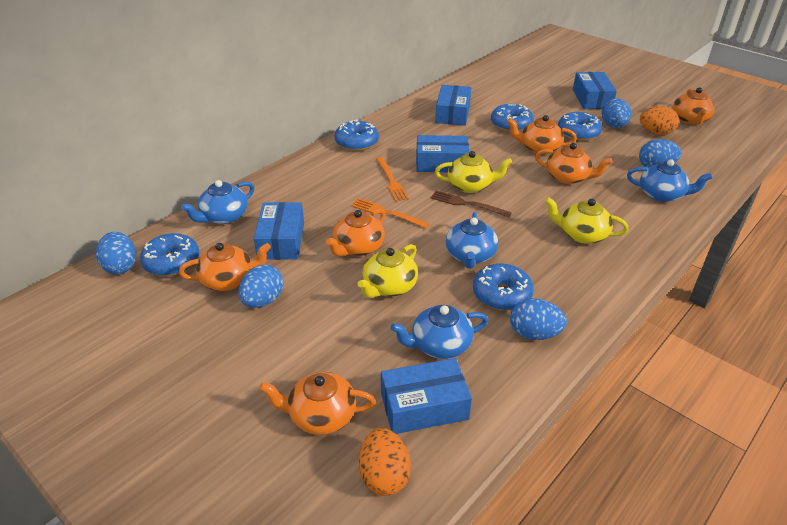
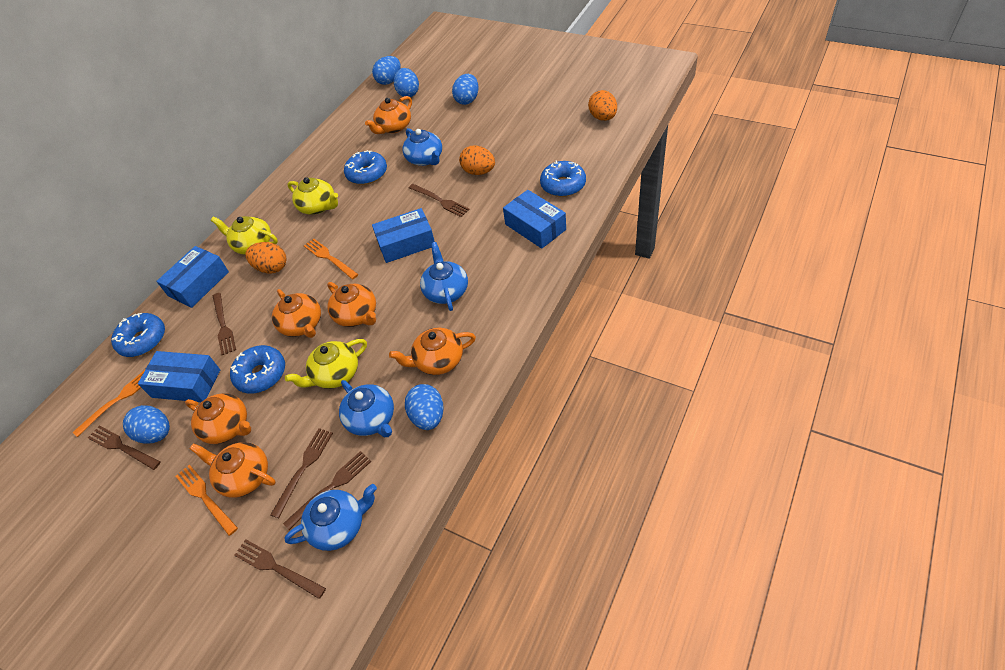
blue box: 5 -> 4
blue donut: 5 -> 4
brown fork: 1 -> 6
orange egg: 2 -> 3
orange fork: 2 -> 3

